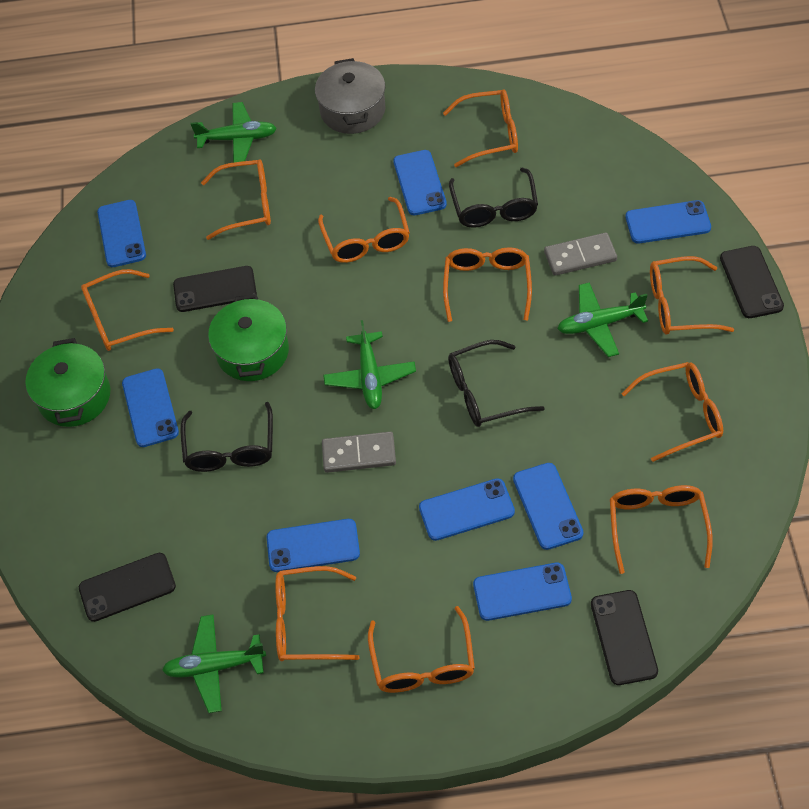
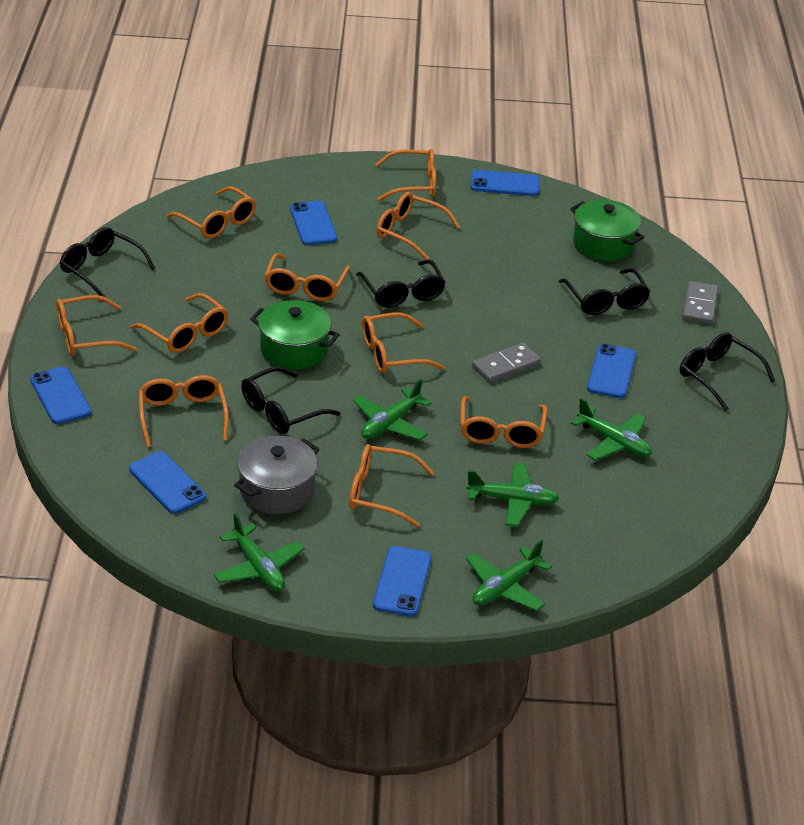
black glasses: 3 -> 5
black phone: 4 -> 0
blue phone: 8 -> 6
green plane: 4 -> 5

